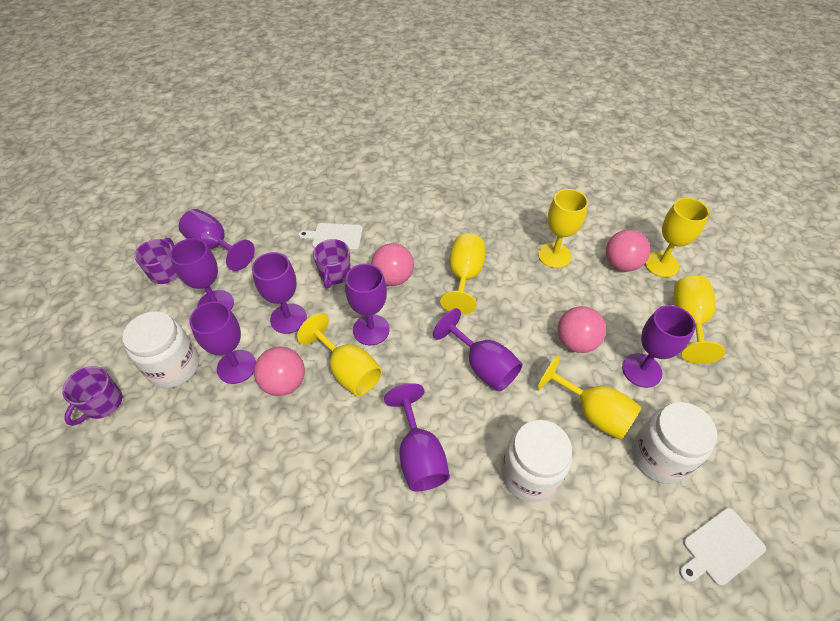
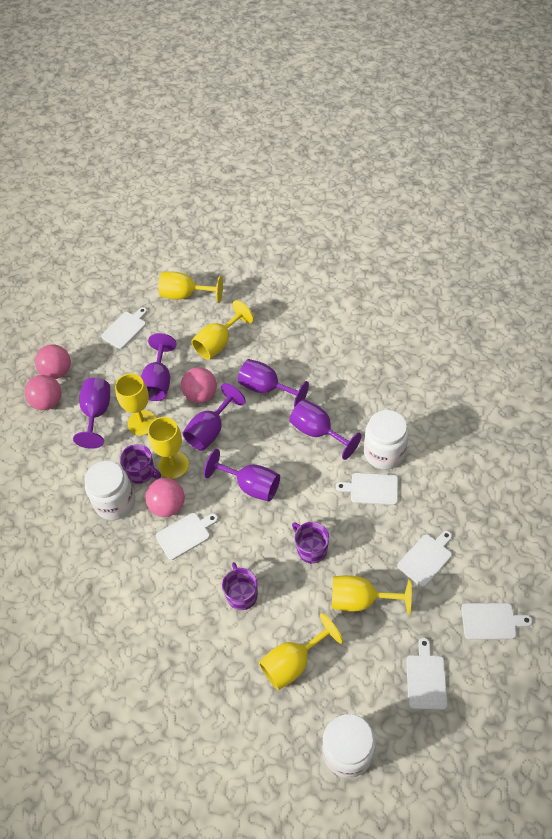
purple goblet: 8 -> 6
white cutting board: 2 -> 6

